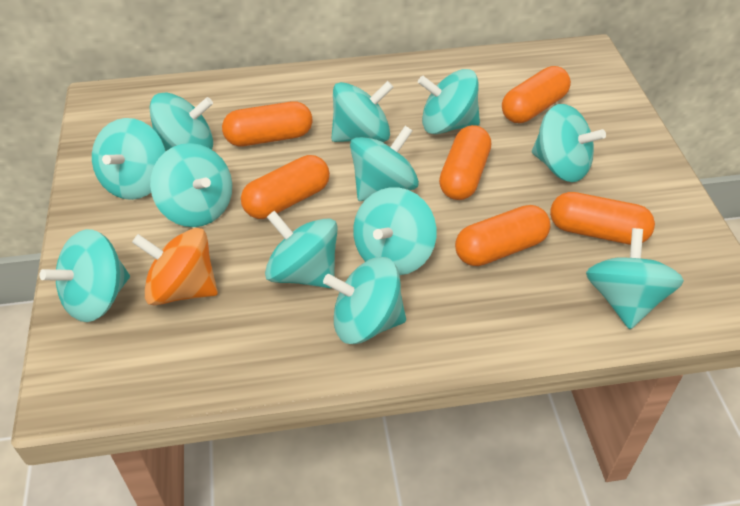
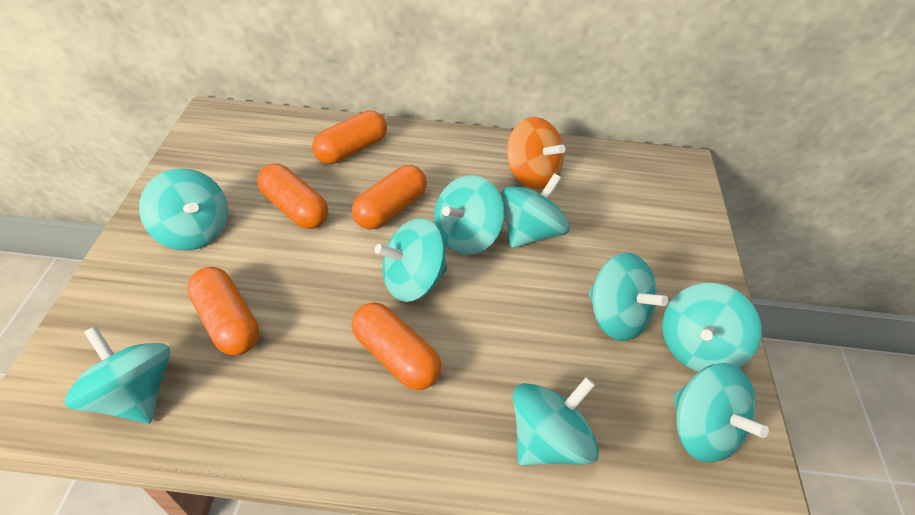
orange capsule: 6 -> 5
turquoise spinning top: 12 -> 9

